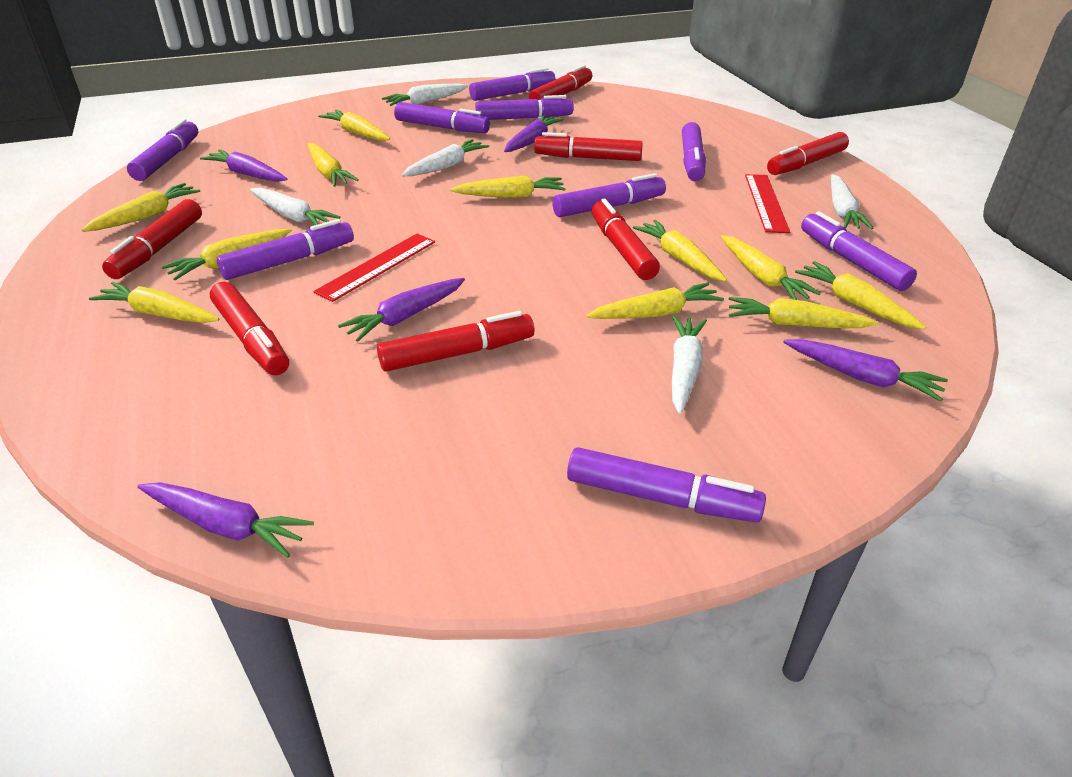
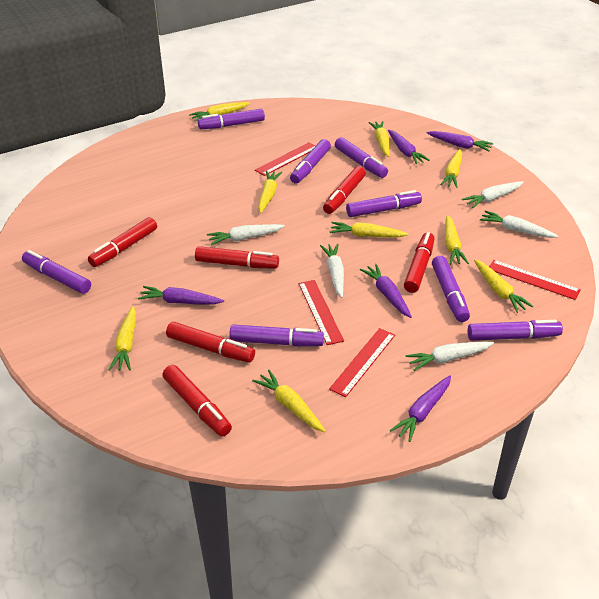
purple marker: 9 -> 8
red marker: 7 -> 6
red ruler: 2 -> 4
yellow carrot: 11 -> 9

